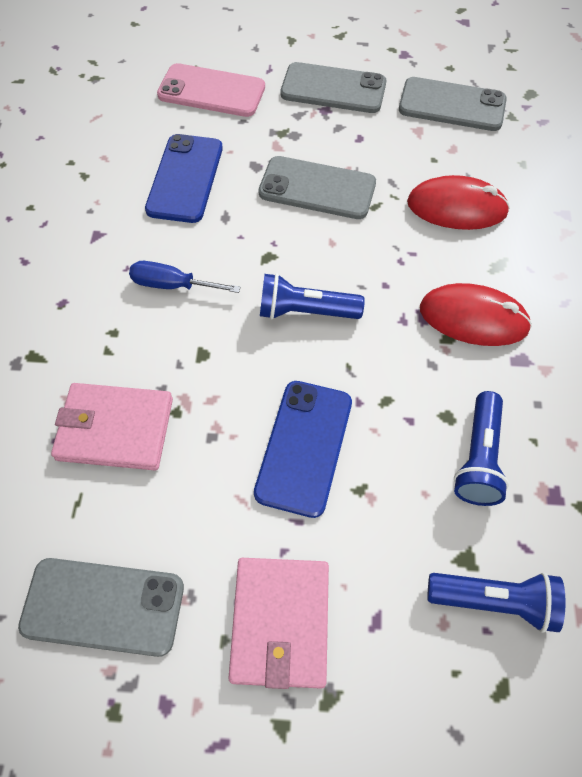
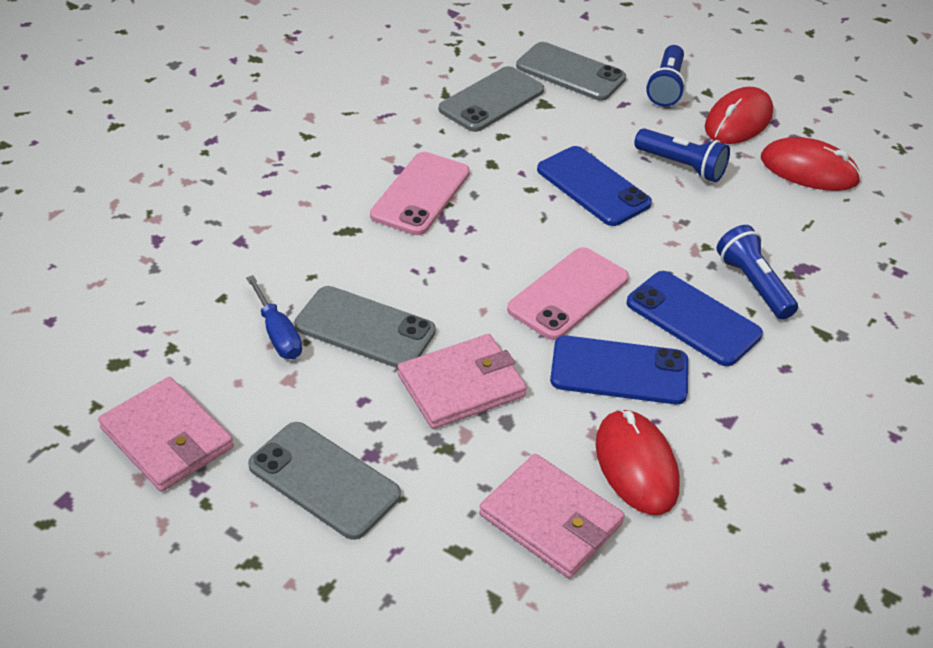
blue phone: 2 -> 3
pink phone: 1 -> 2
pink wallet: 2 -> 3
red mouse: 2 -> 3

